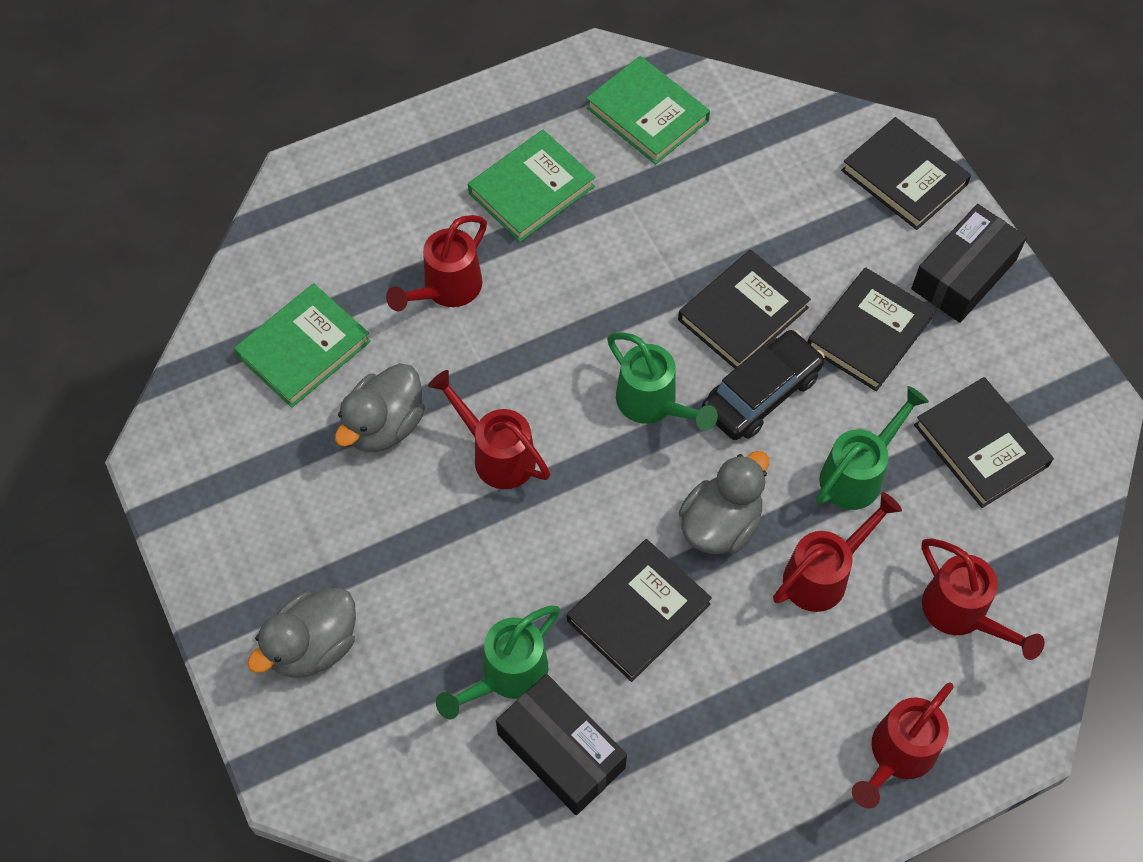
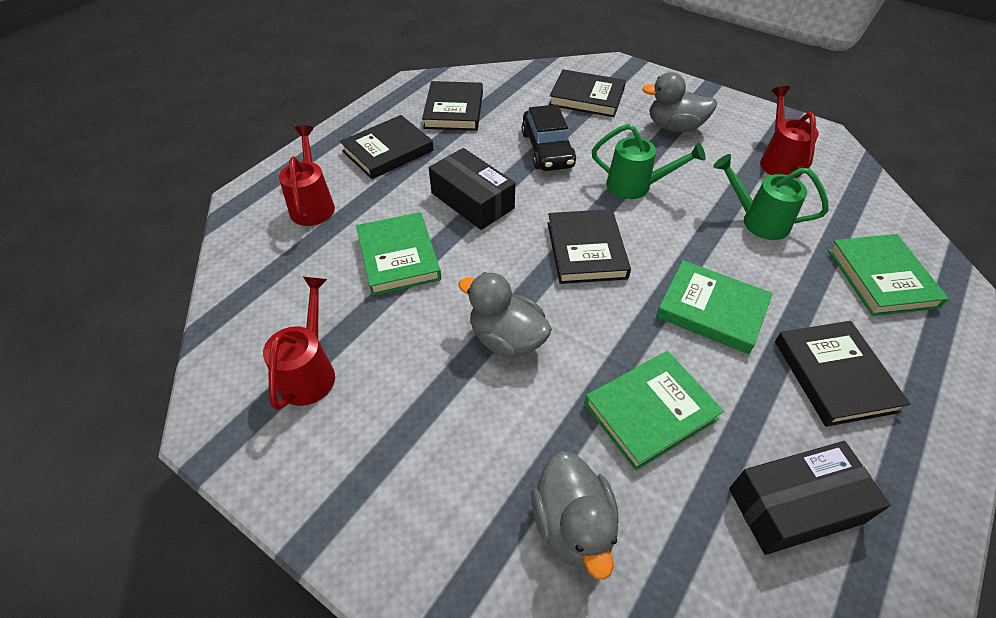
green book: 3 -> 4
green watering can: 3 -> 2
red watering can: 5 -> 3

